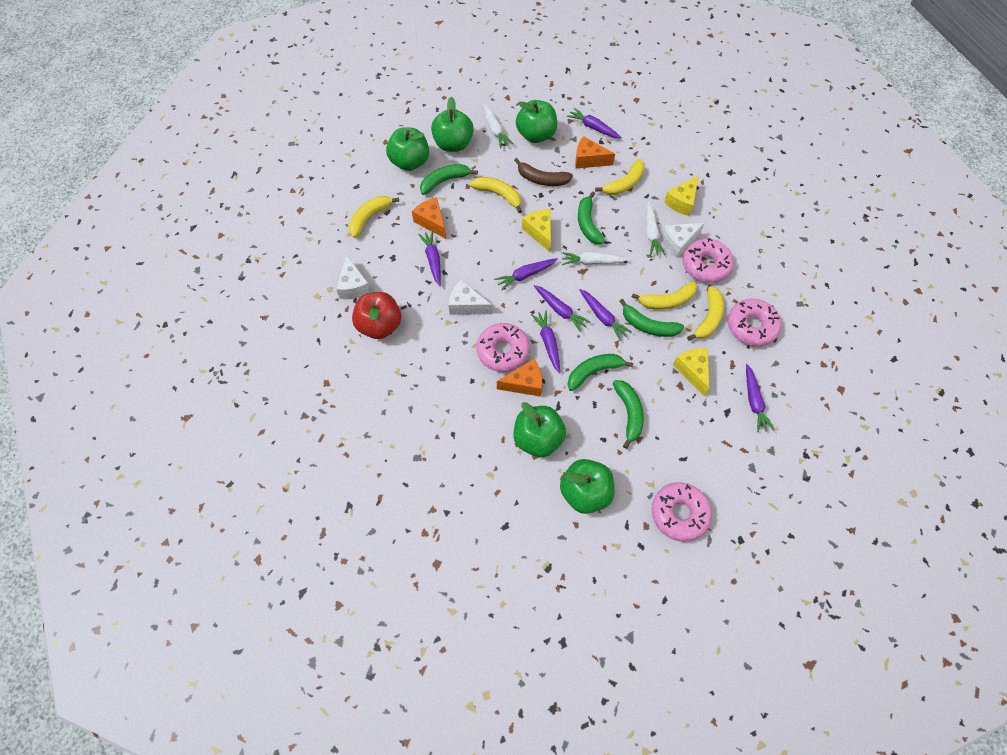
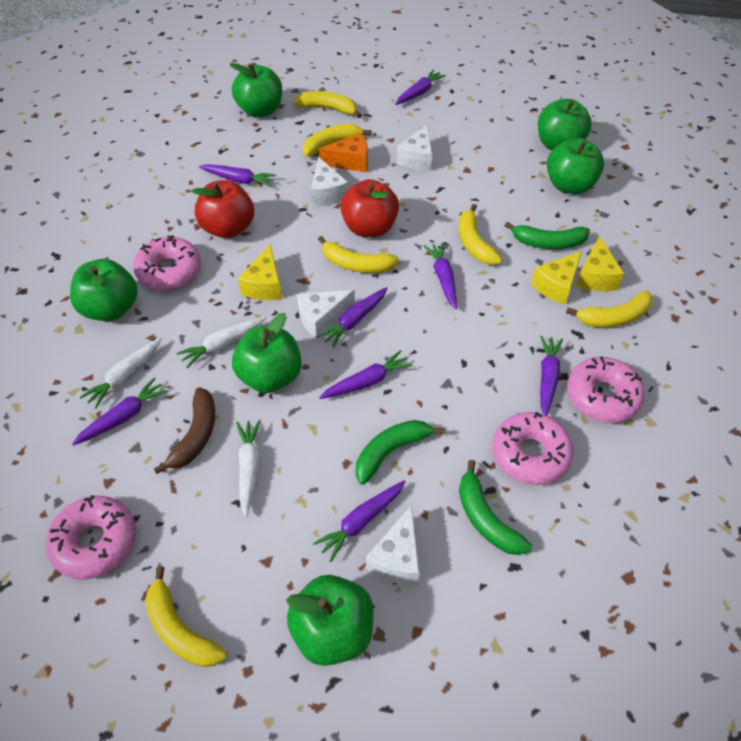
green apple: 5 -> 6
green banana: 5 -> 3
orange cheese: 3 -> 1
purple carrot: 7 -> 8
red apple: 1 -> 2
white cheese: 3 -> 4
yellow banana: 5 -> 6

